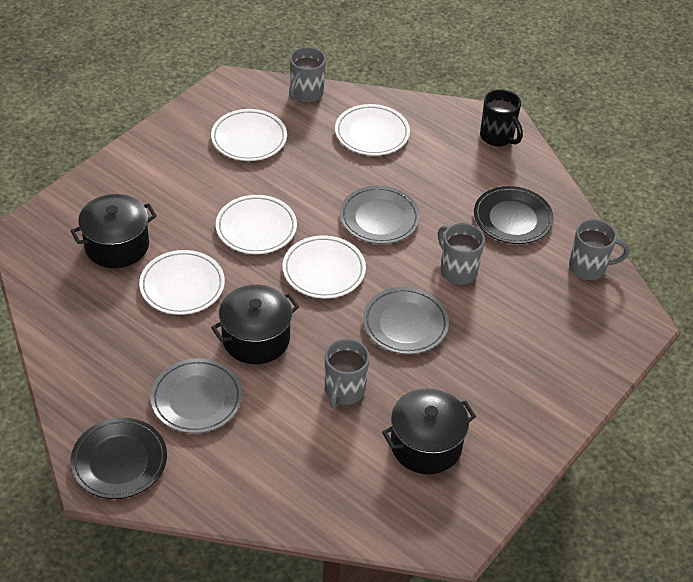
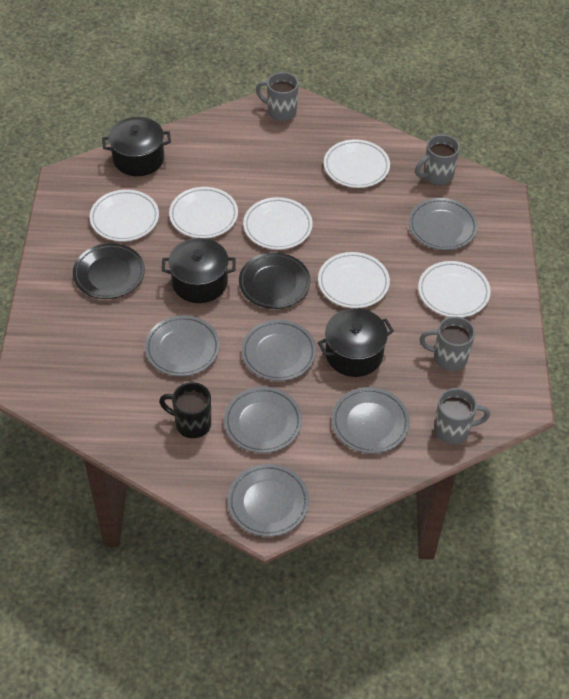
grey plate: 3 -> 6
white plate: 5 -> 6

